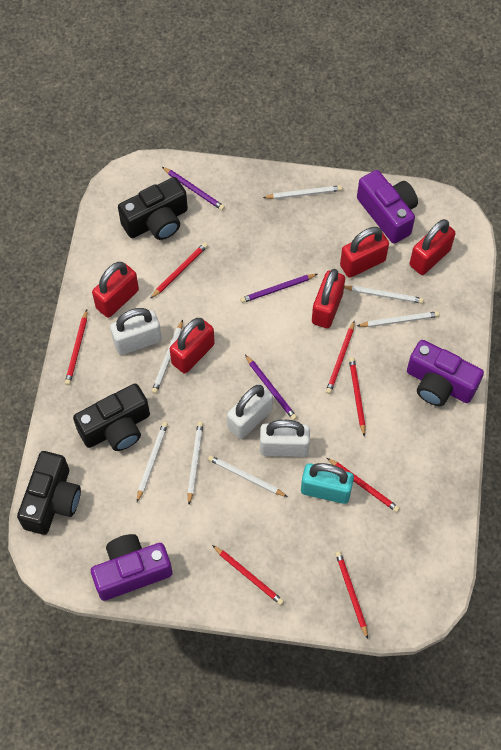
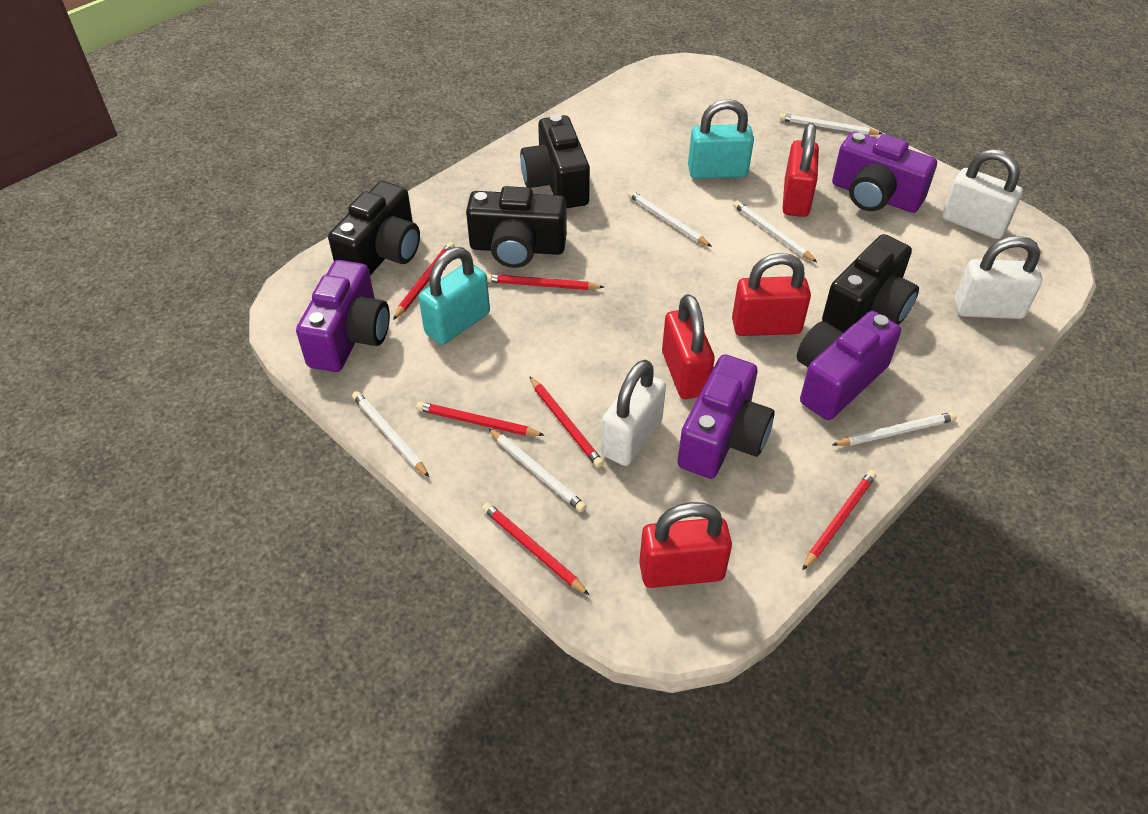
black camera: 3 -> 4
purple camera: 3 -> 4
purple pencil: 3 -> 0
red padlock: 5 -> 4
red pencil: 7 -> 6
turquoise padlock: 1 -> 2
white pencil: 7 -> 6

